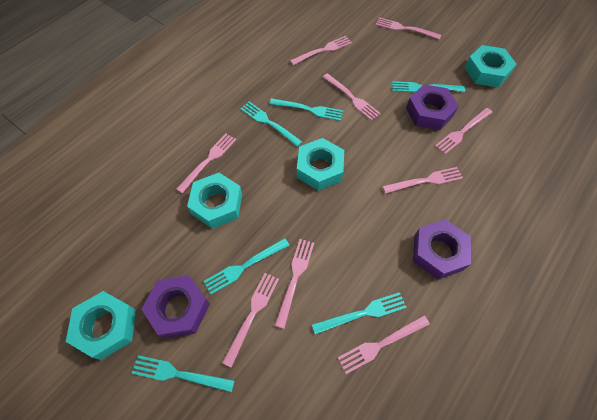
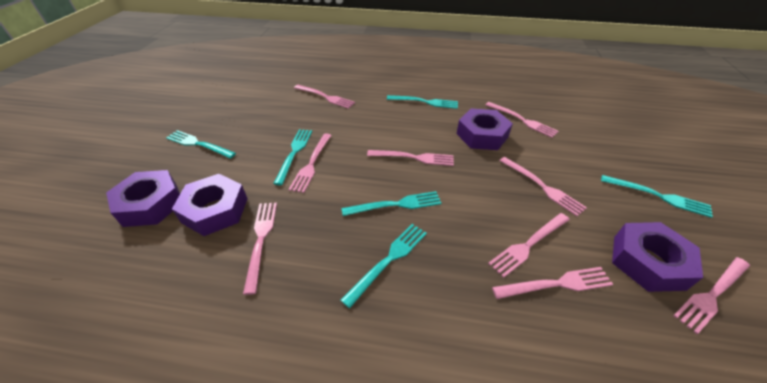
purple nut: 3 -> 4
turquoise nut: 4 -> 0

